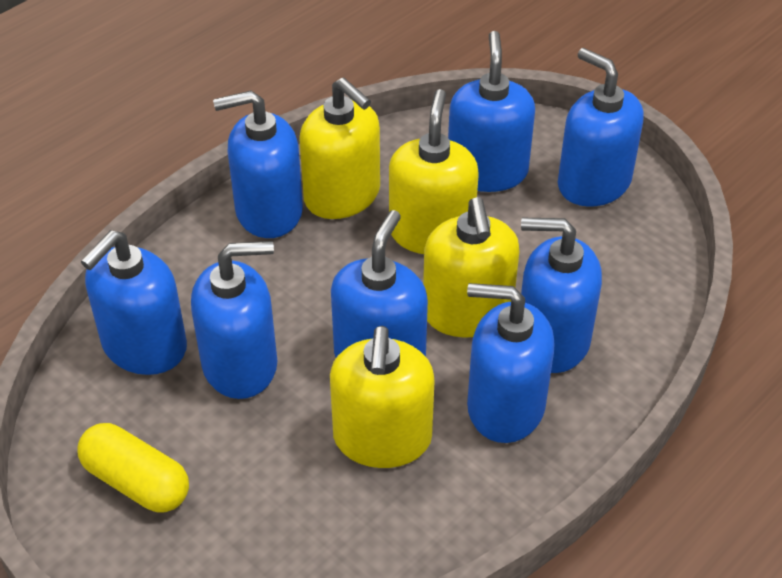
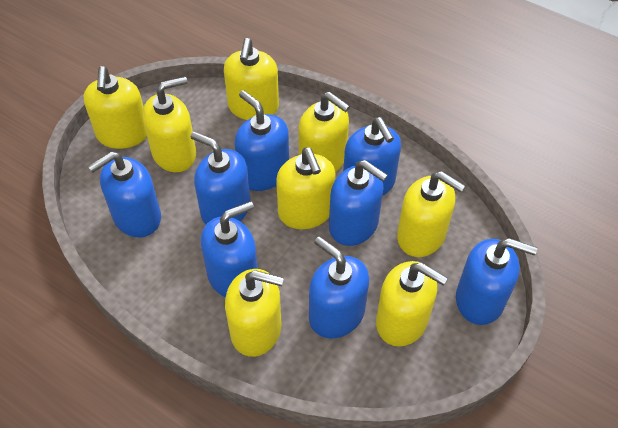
yellow capsule: 1 -> 0
yellow soap dispenser: 4 -> 8

